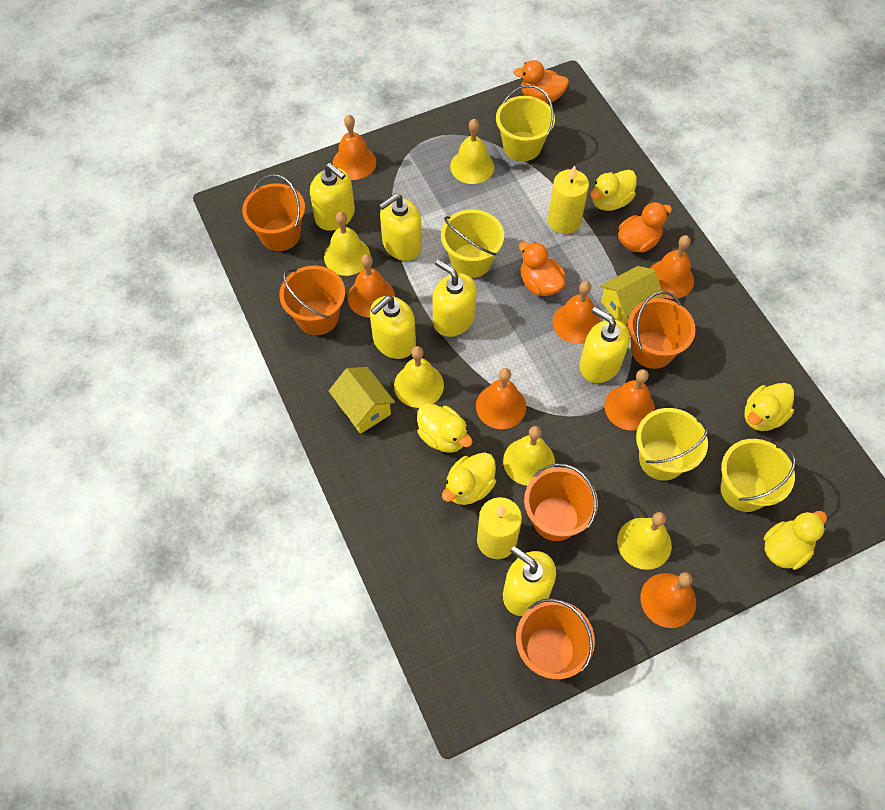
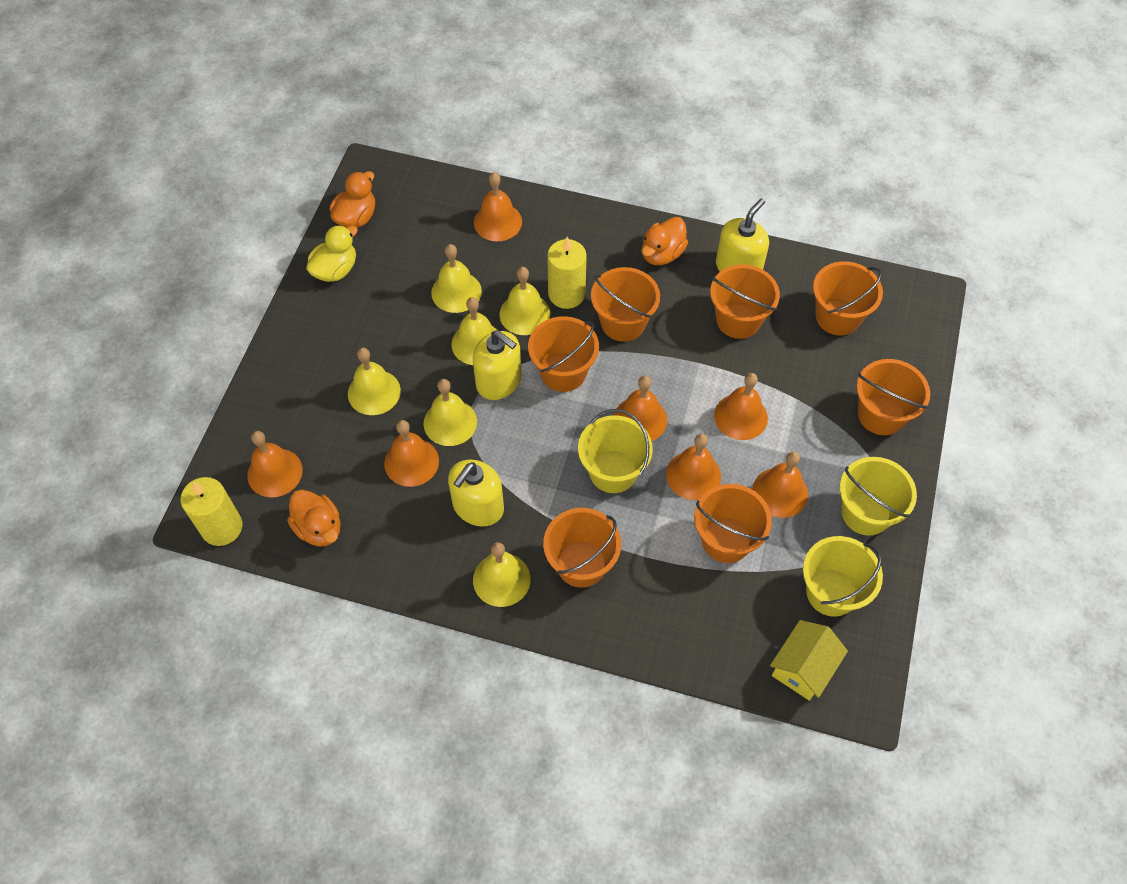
orange bucket: 5 -> 7
yellow bell: 5 -> 6
yellow bucket: 4 -> 3
yellow duck: 5 -> 1
yellow house: 2 -> 1
yellow soap dispenser: 6 -> 3

